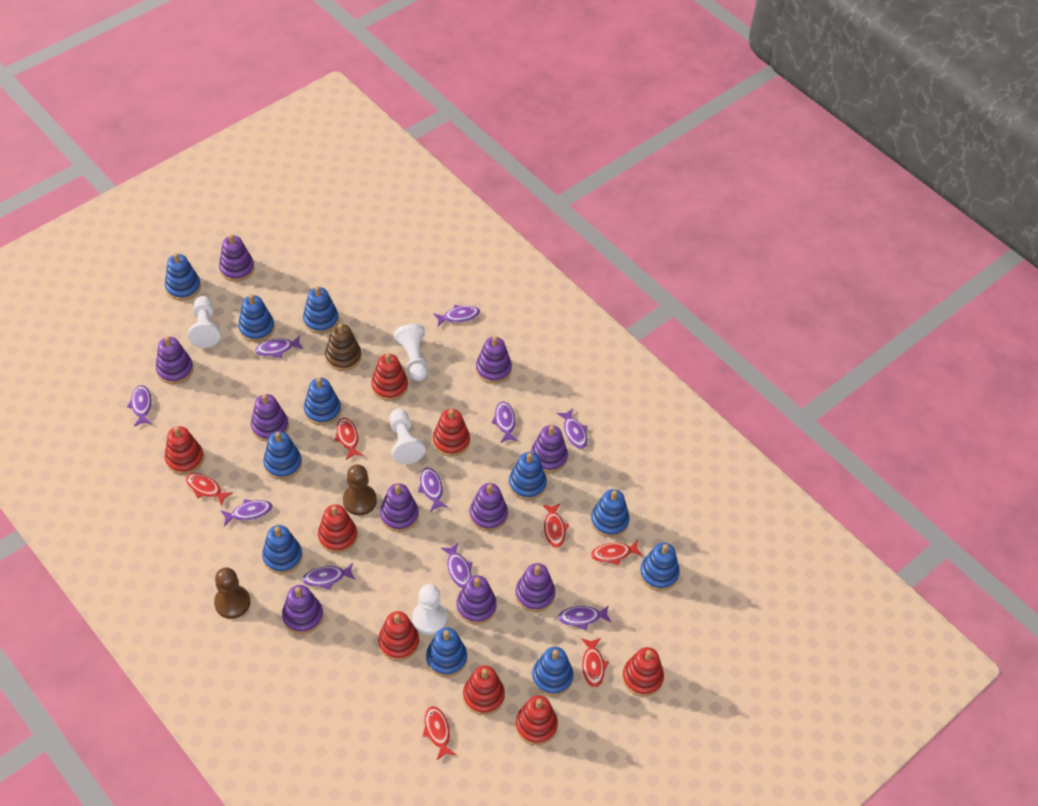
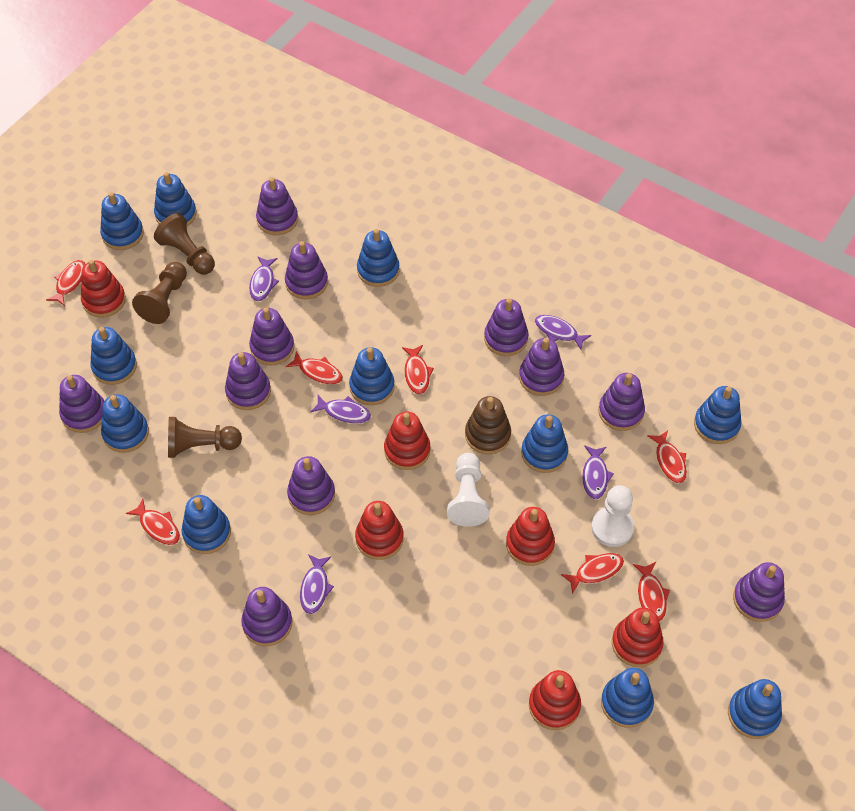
brown pawn: 2 -> 3
purple fish: 10 -> 5
purple stacking toy: 10 -> 11
red fish: 6 -> 7
red stacking toy: 8 -> 6
white pawn: 4 -> 2

